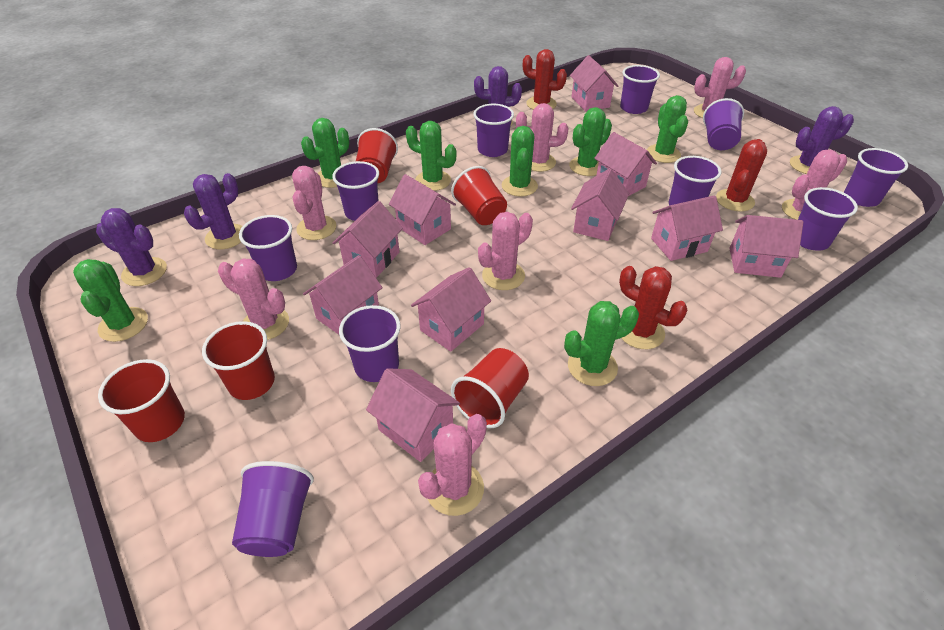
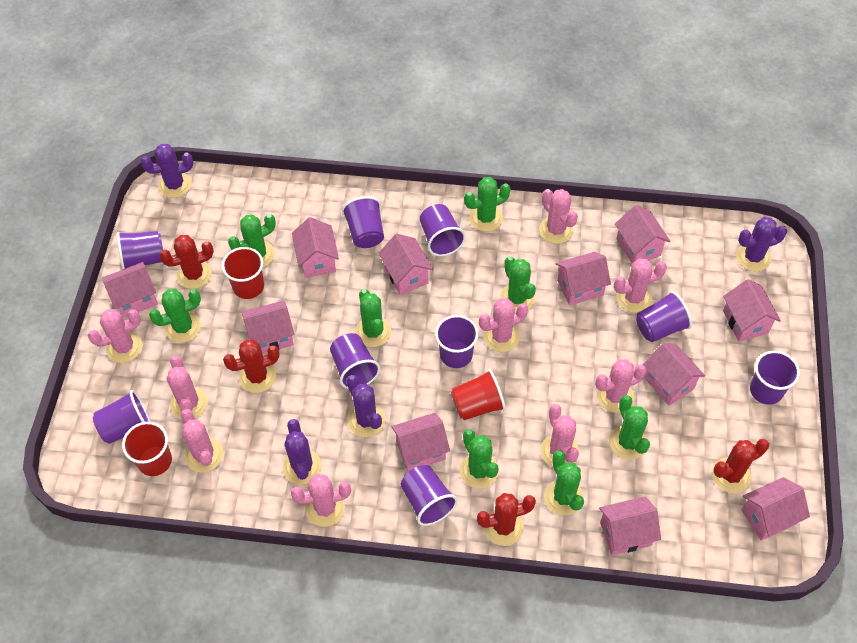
green cactus: 7 -> 8
pink cactus: 7 -> 9
pink house: 10 -> 11
purple cup: 10 -> 9
red cactus: 3 -> 4
red cup: 5 -> 3

